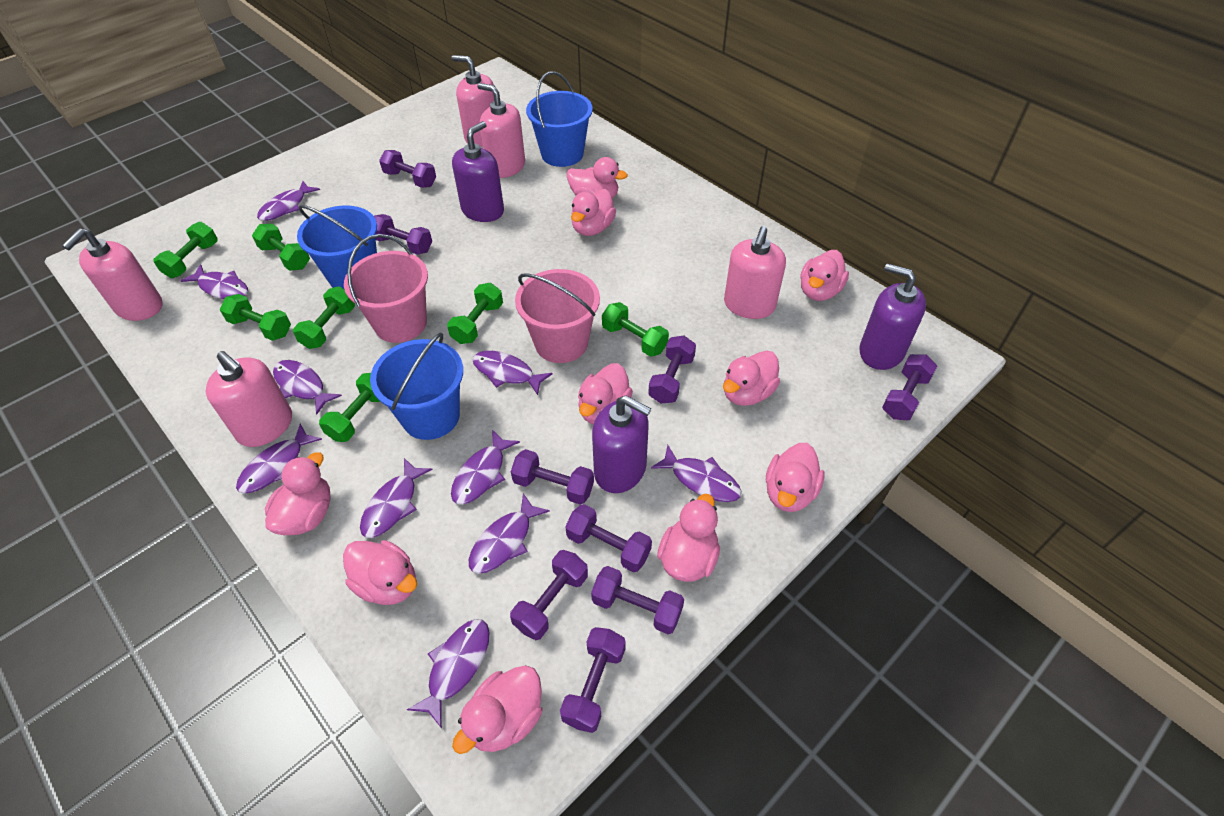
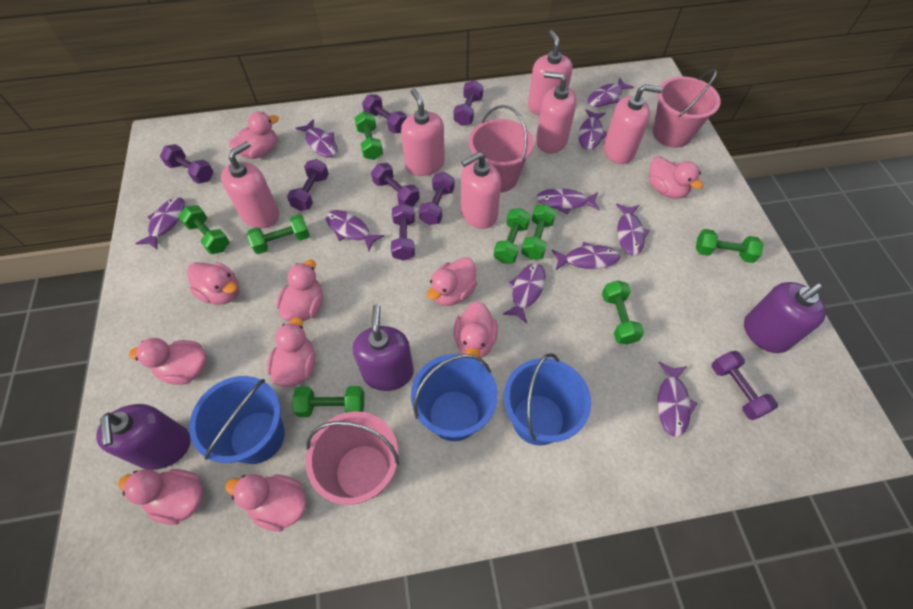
green dumbbell: 7 -> 8
pink bucket: 2 -> 3
pink soap dispenser: 5 -> 6
purple dumbbell: 9 -> 8

